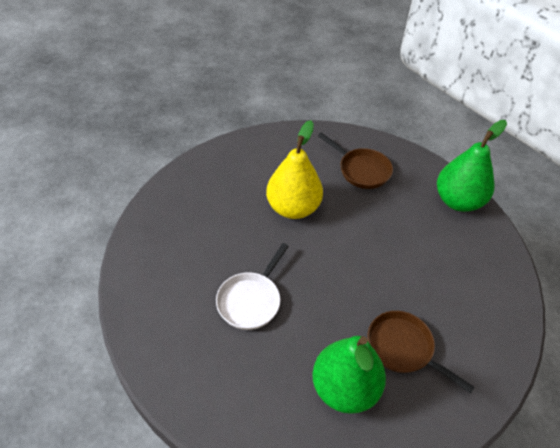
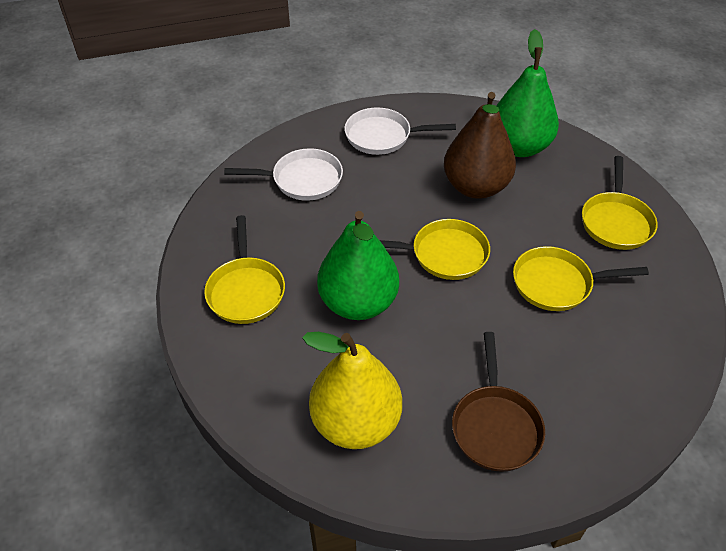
brown pan: 2 -> 1
brown pear: 0 -> 1
white pan: 1 -> 2
yellow pan: 0 -> 4

